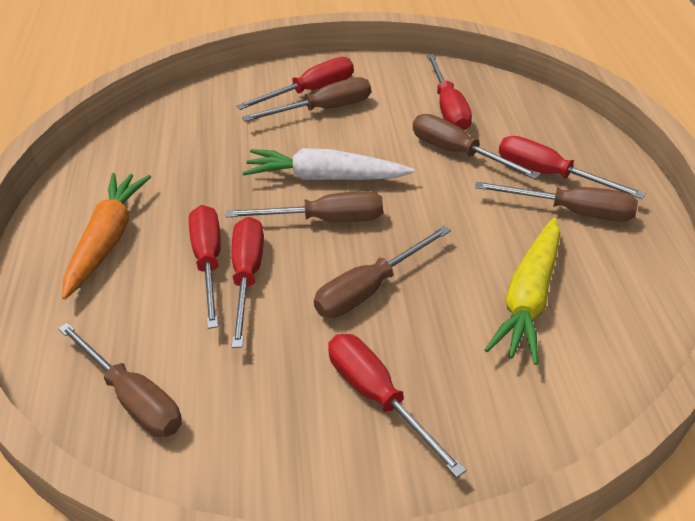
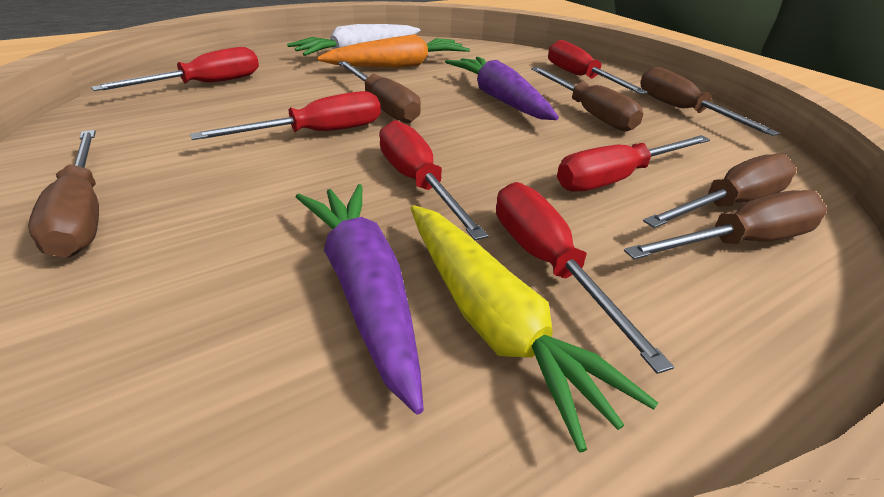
purple carrot: 0 -> 2

